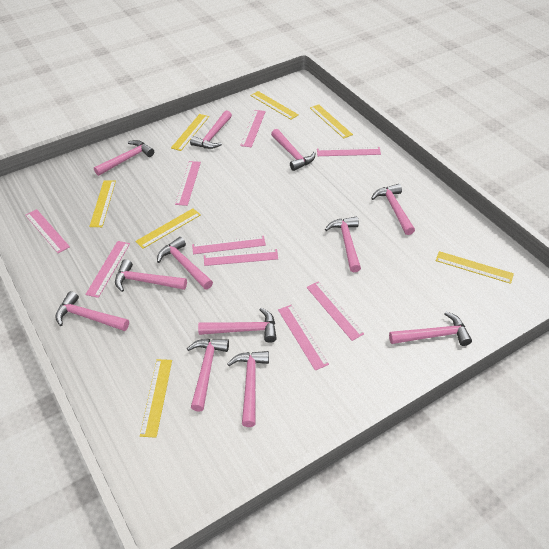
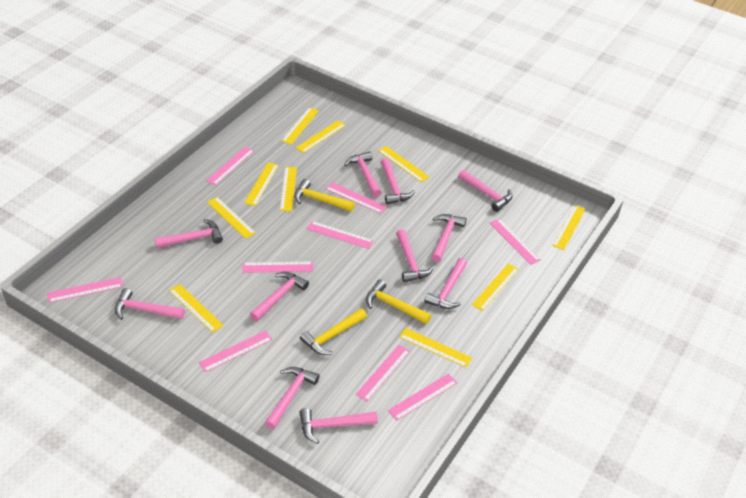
pink hammer: 12 -> 11
yellow hammer: 0 -> 3
yellow ruler: 7 -> 10

